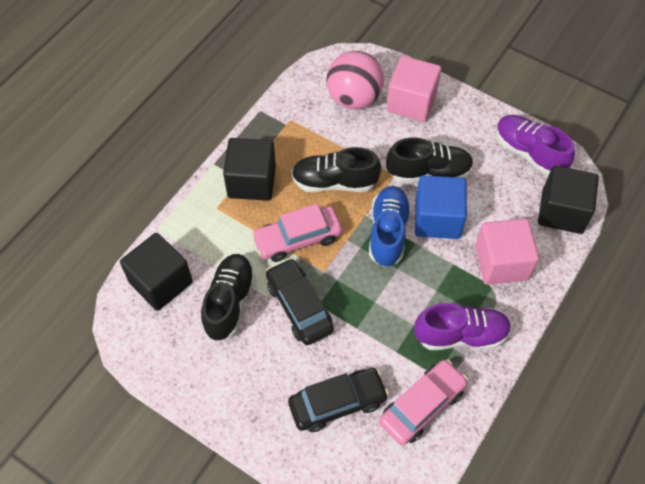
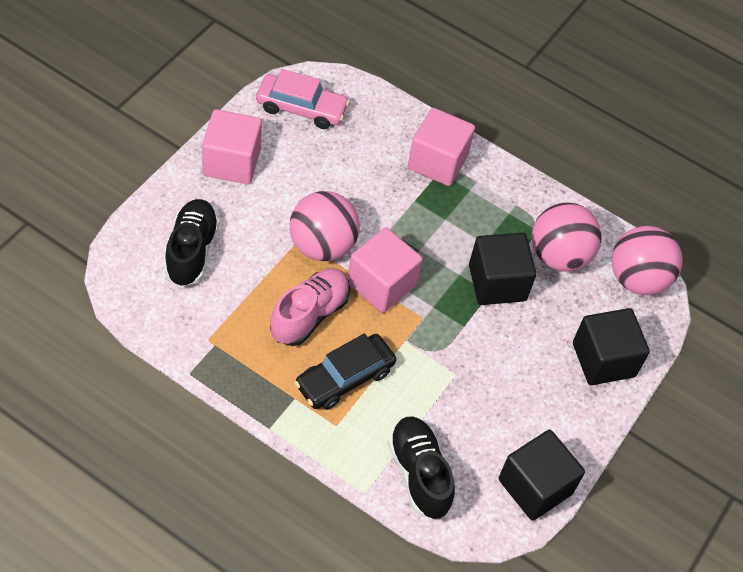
black car: 2 -> 1
black shoe: 3 -> 2
blue cube: 1 -> 0
blue shoe: 1 -> 0
pink ball: 1 -> 3
pink car: 2 -> 1
pink cube: 2 -> 3
pink shoe: 0 -> 1
purple shoe: 2 -> 0

